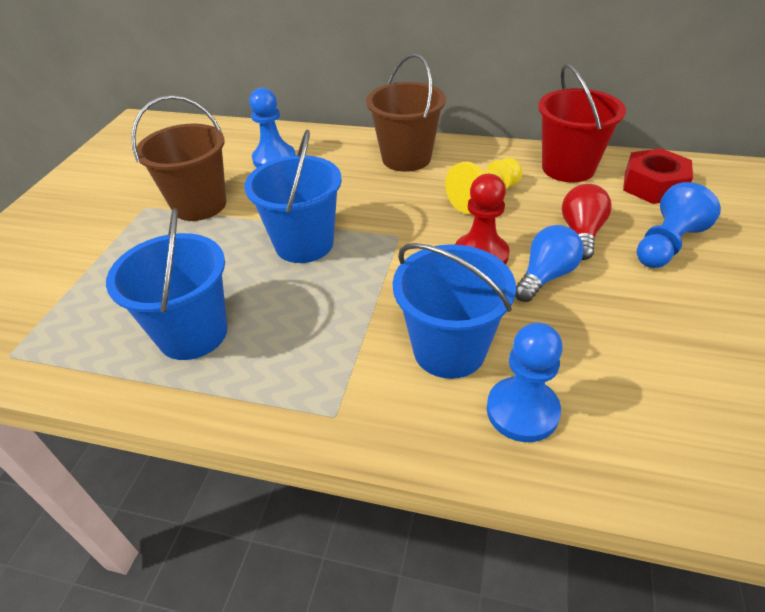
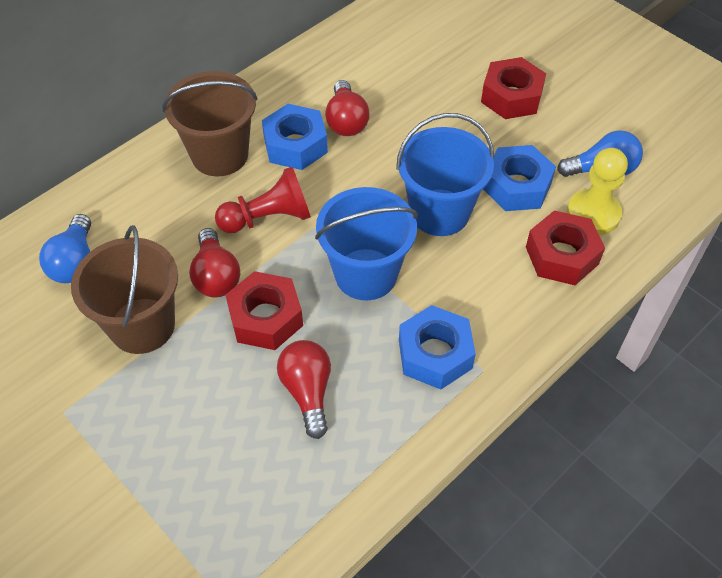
blue bucket: 3 -> 2
blue light bulb: 1 -> 2
blue nut: 0 -> 3
blue pawn: 3 -> 0
red bucket: 1 -> 0
red light bulb: 1 -> 3
red nut: 1 -> 3

